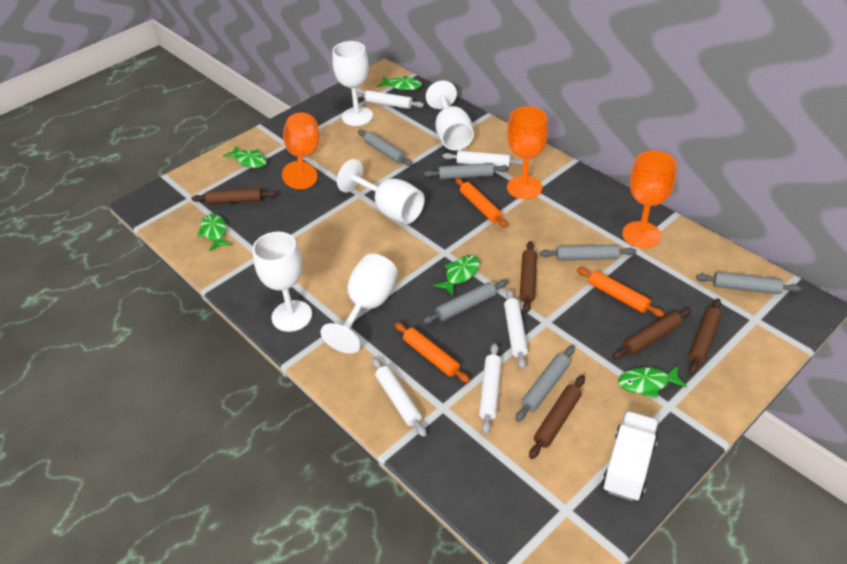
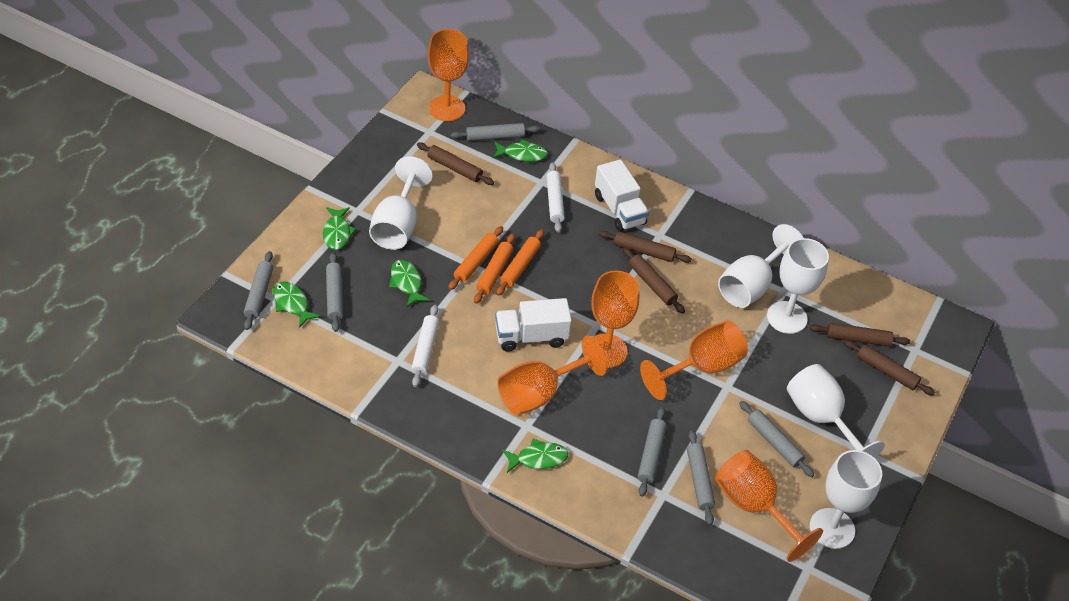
orange goblet: 3 -> 5
white rolling pin: 5 -> 2
white truck: 1 -> 2

